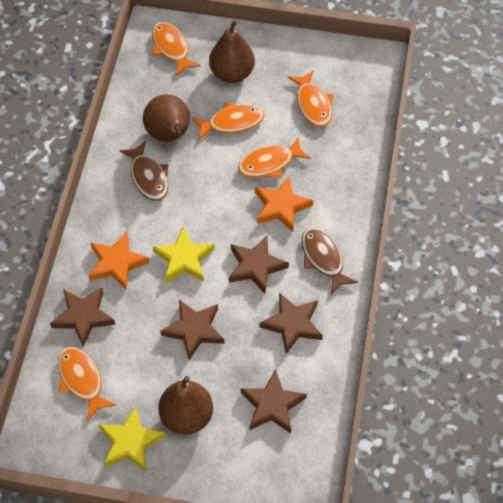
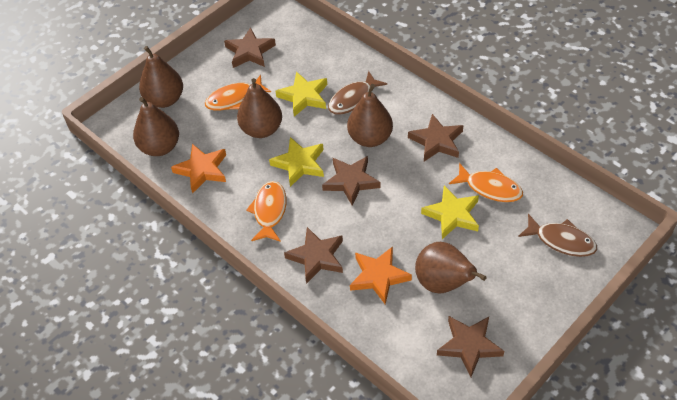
brown pear: 3 -> 5
orange fish: 5 -> 3
yellow star: 2 -> 3

